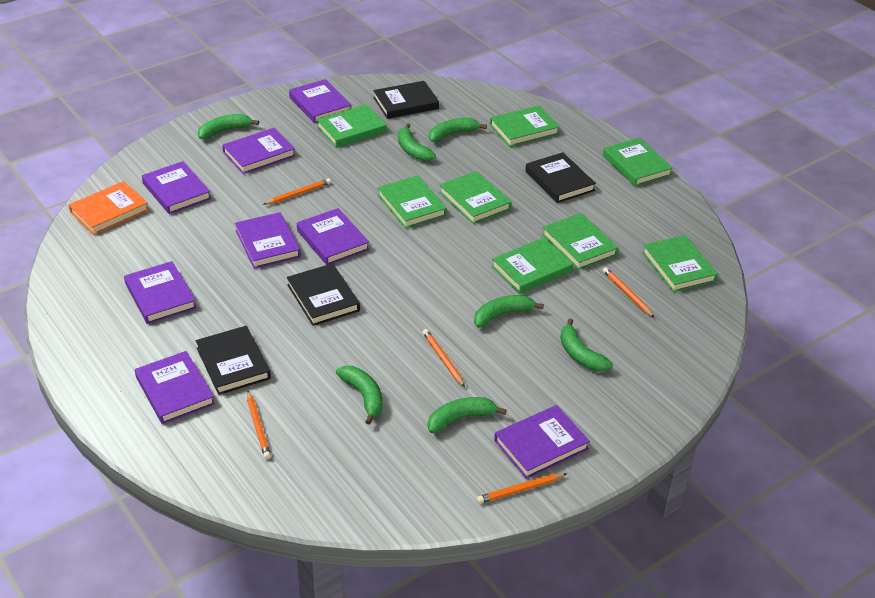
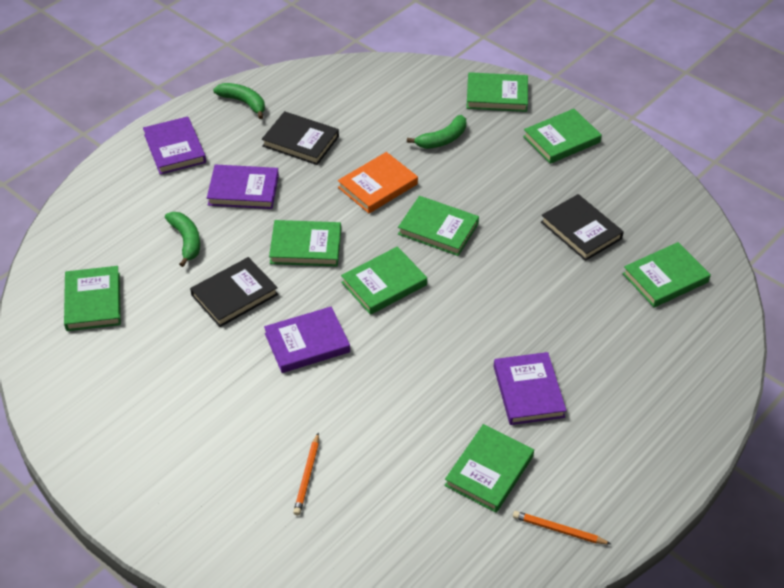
black book: 4 -> 3
green banana: 7 -> 3
orange pencil: 5 -> 2
purple book: 8 -> 4

